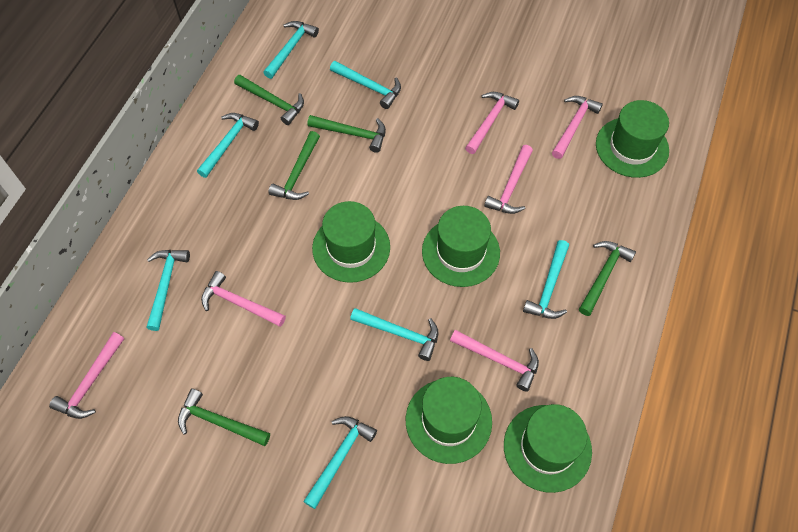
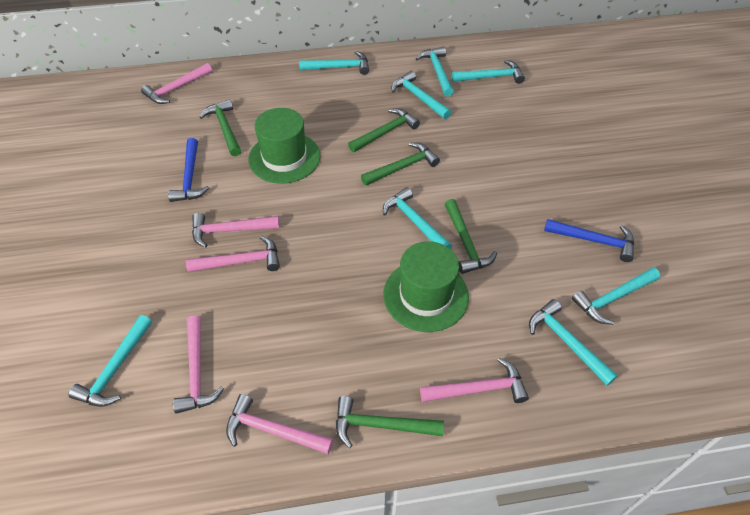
blue hammer: 0 -> 2
green hat: 5 -> 2
turquoise hammer: 7 -> 8

